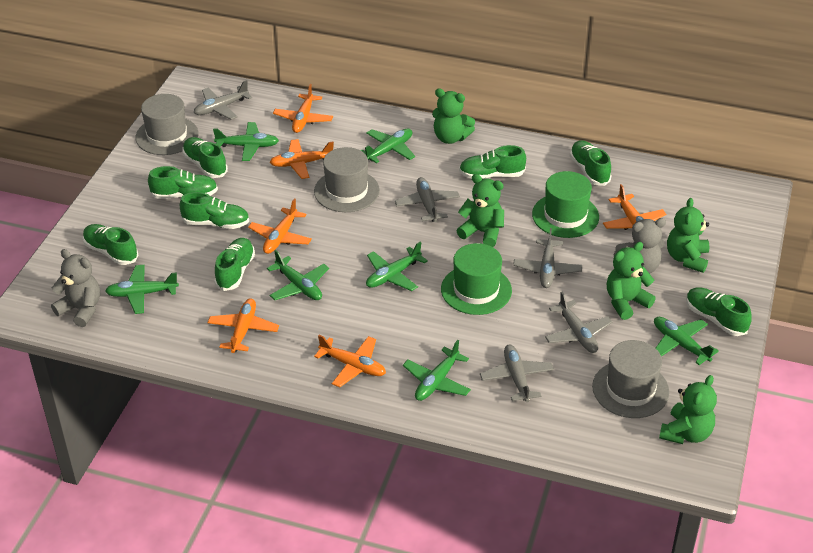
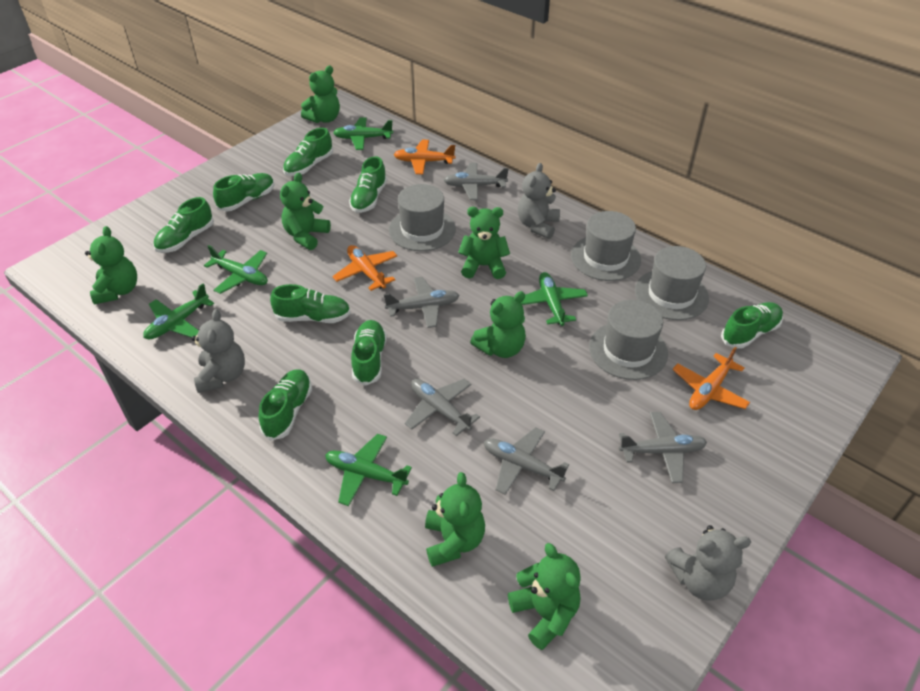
green hat: 2 -> 0
green plane: 7 -> 5
green teddy bear: 5 -> 7
grey hat: 3 -> 4
grey teddy bear: 2 -> 3
orange plane: 6 -> 3

